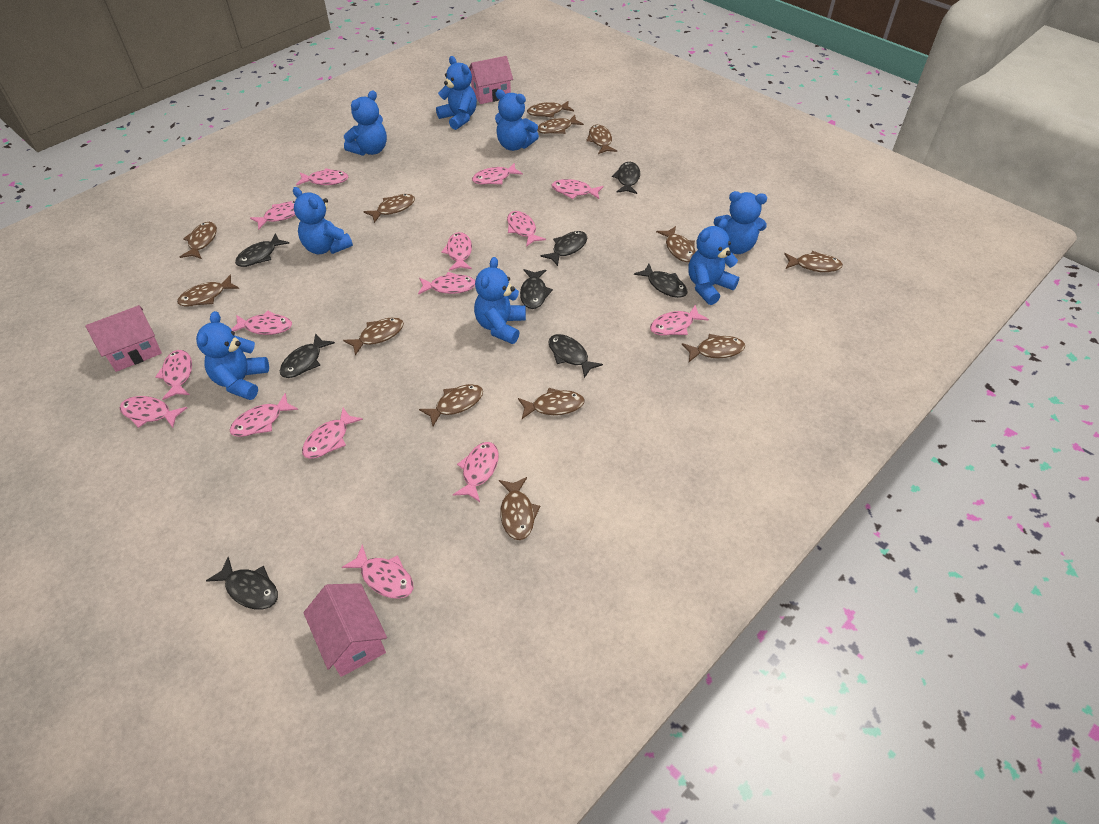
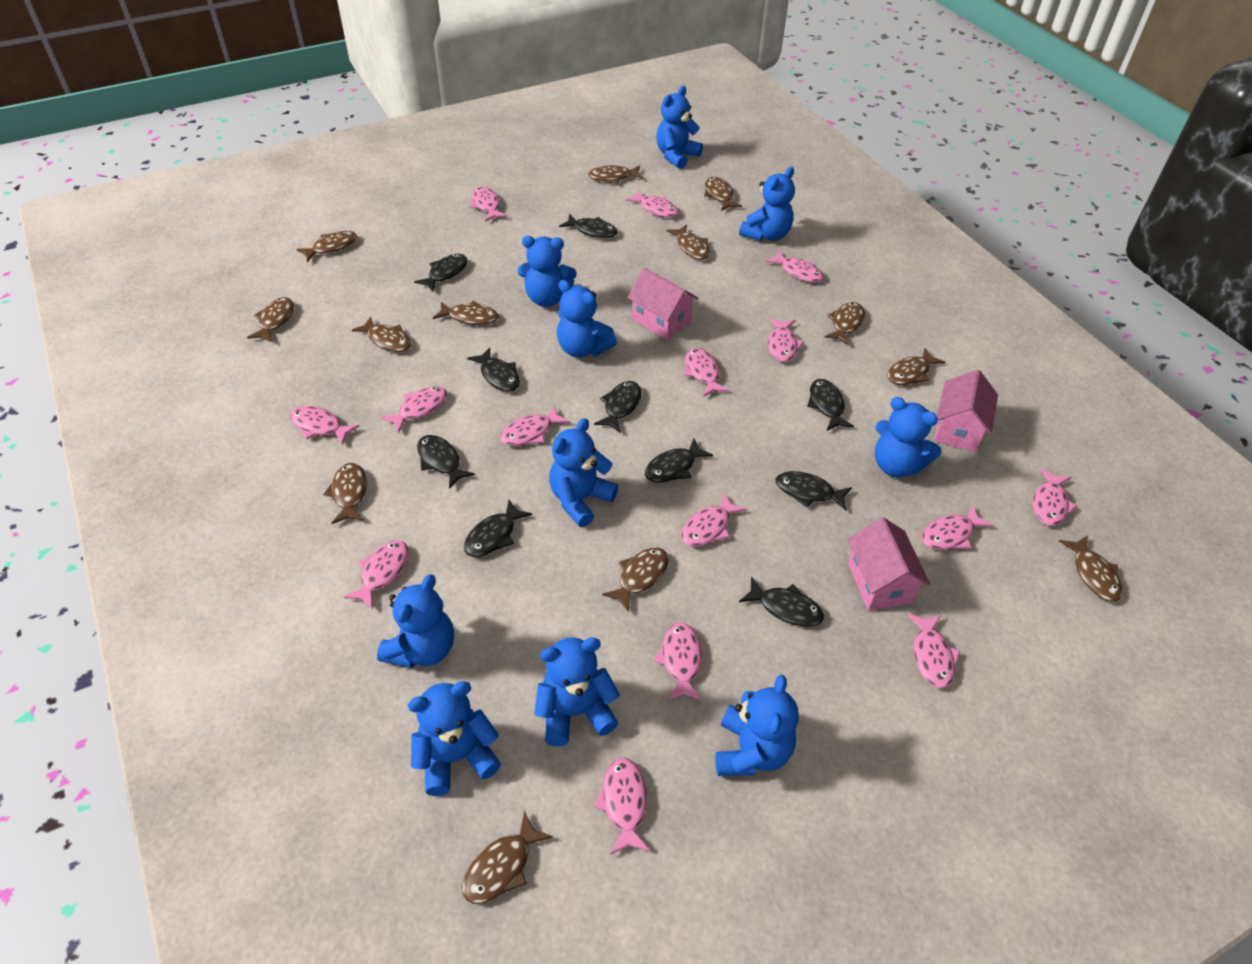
black fish: 8 -> 10
blue teddy bear: 8 -> 10

